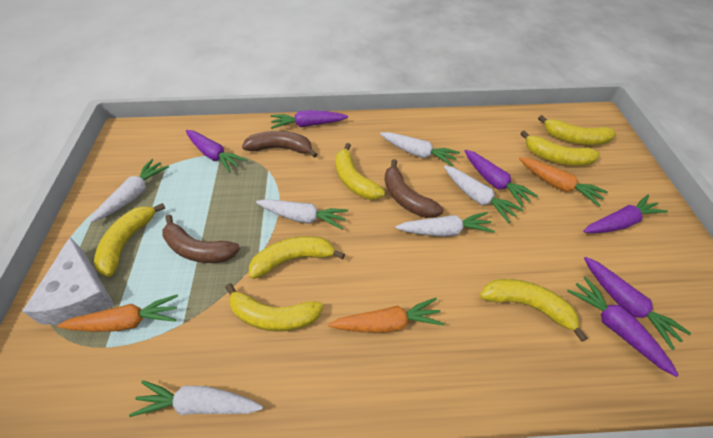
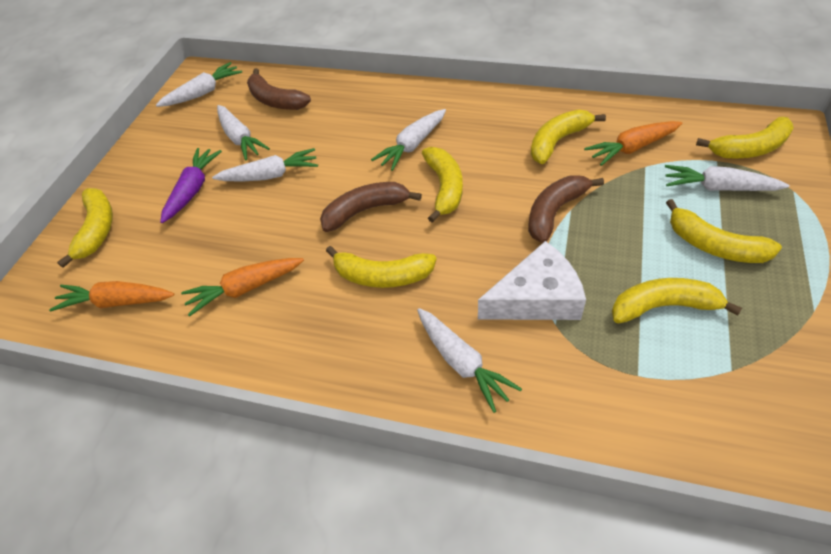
purple carrot: 6 -> 1

